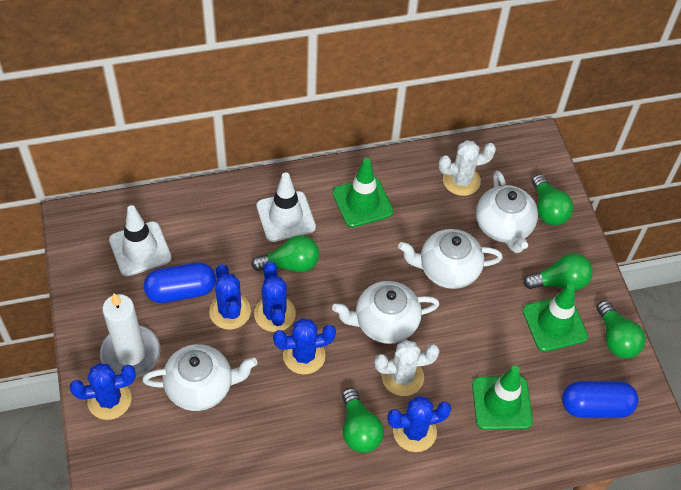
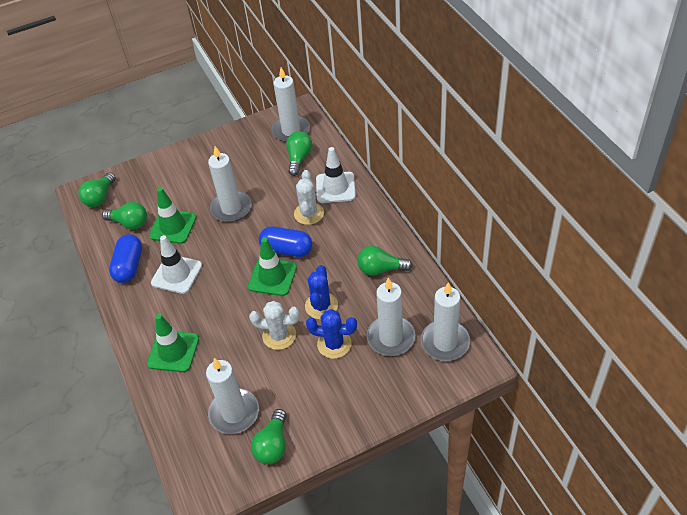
blue cactus: 5 -> 2
white candle: 1 -> 5
white teapot: 4 -> 0

